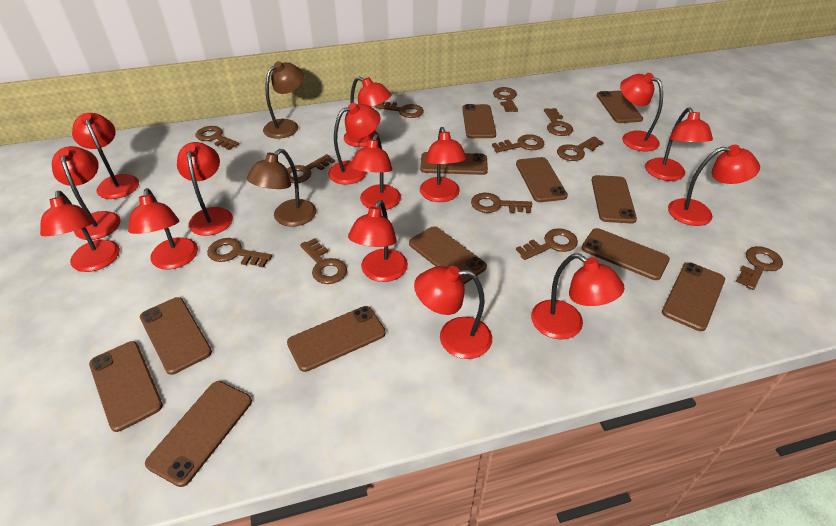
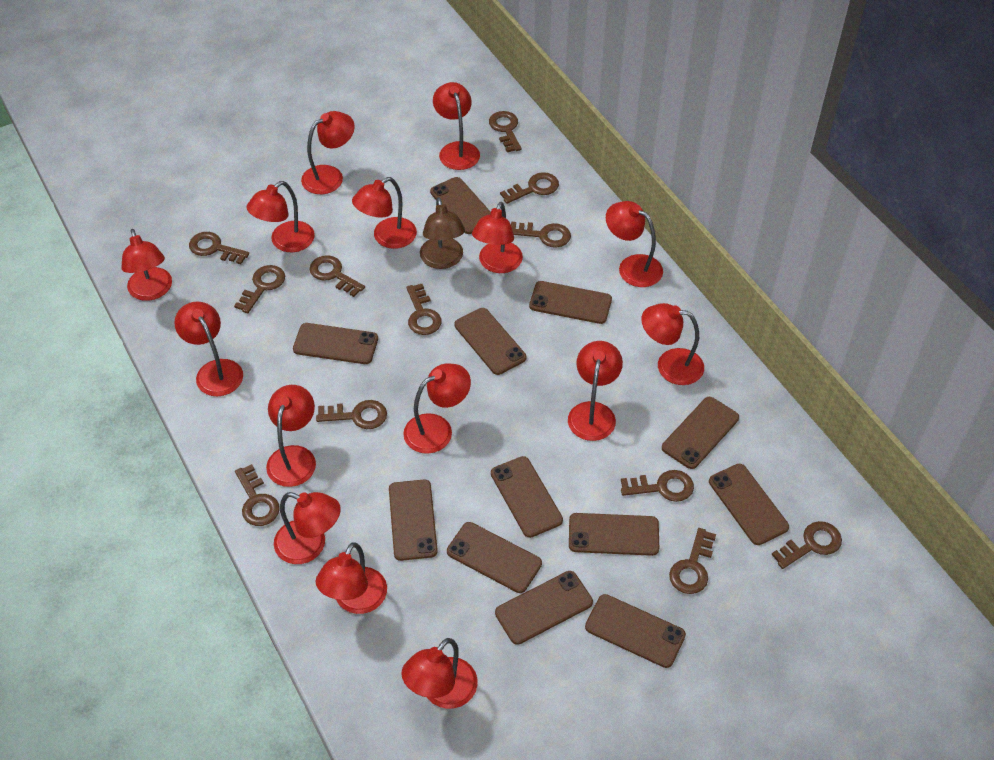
brown lamp: 2 -> 1

